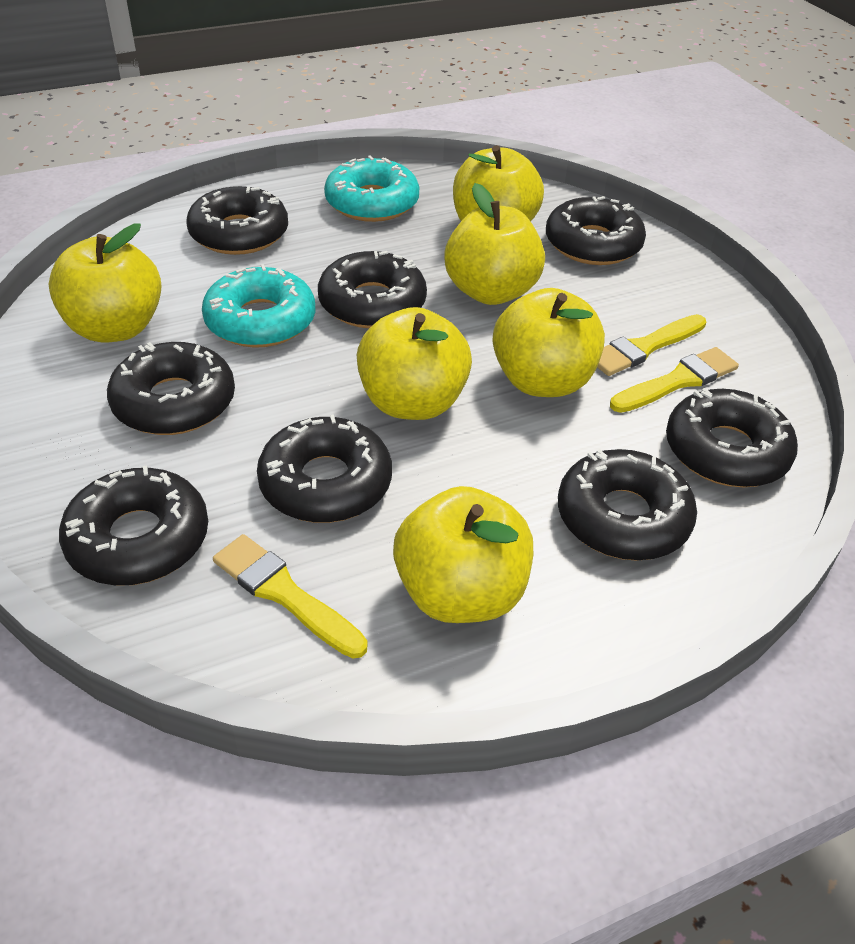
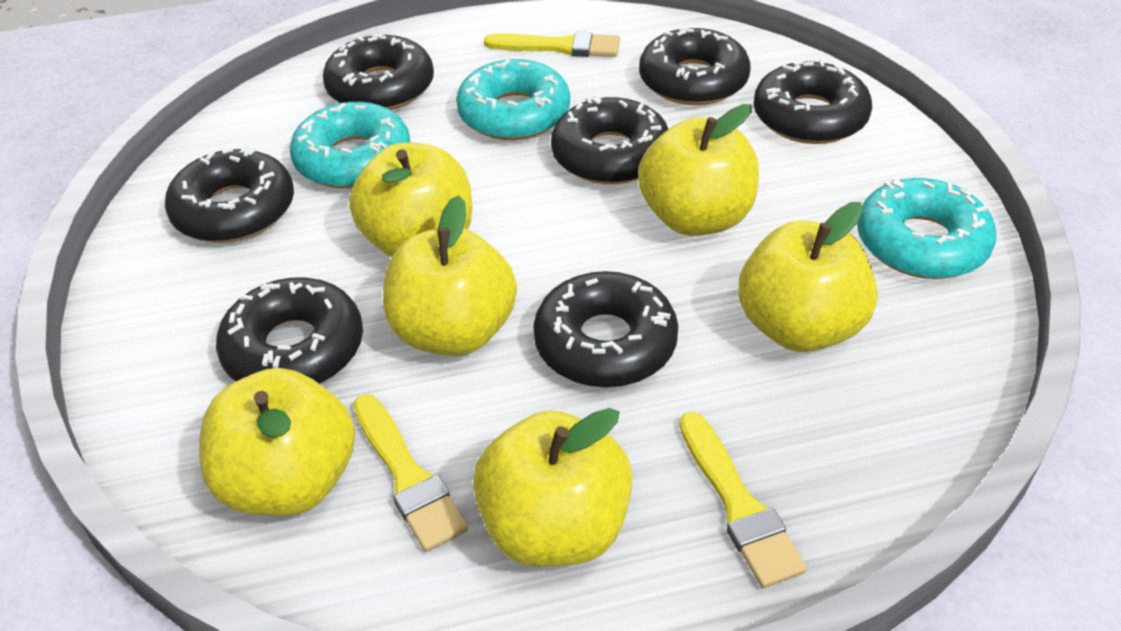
black donut: 8 -> 7
turquoise donut: 2 -> 3

